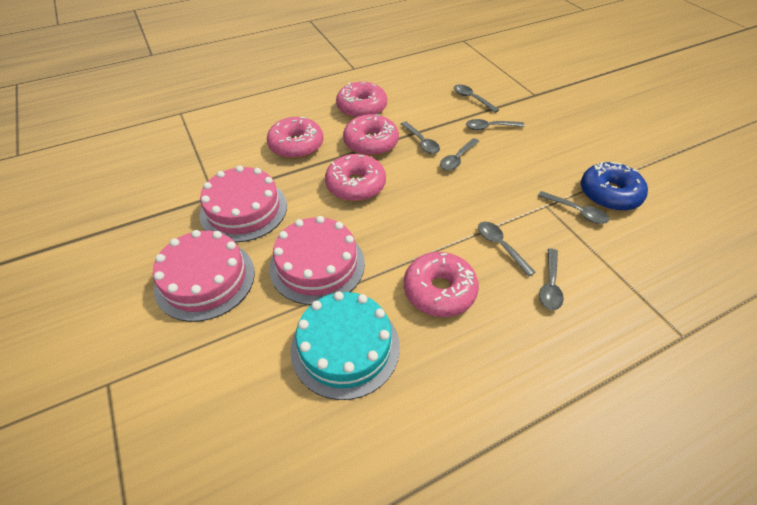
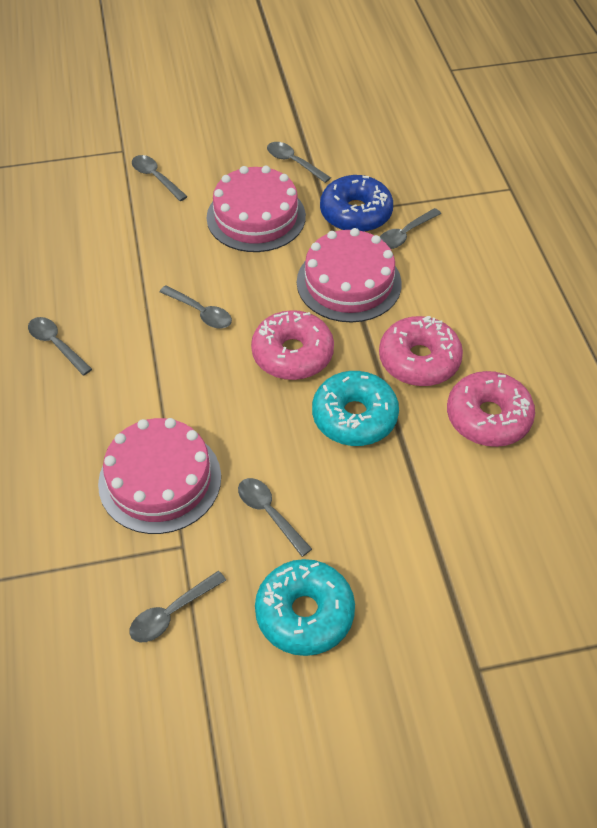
pink donut: 5 -> 3
turquoise cake: 1 -> 0
turquoise donut: 0 -> 2

